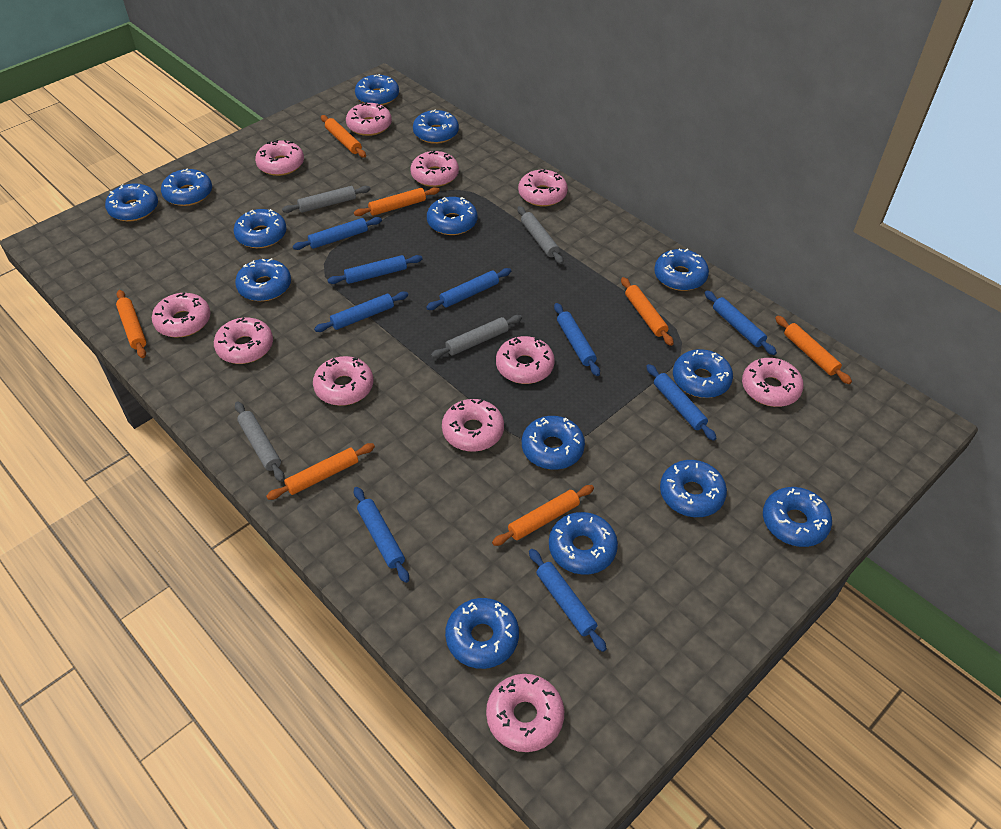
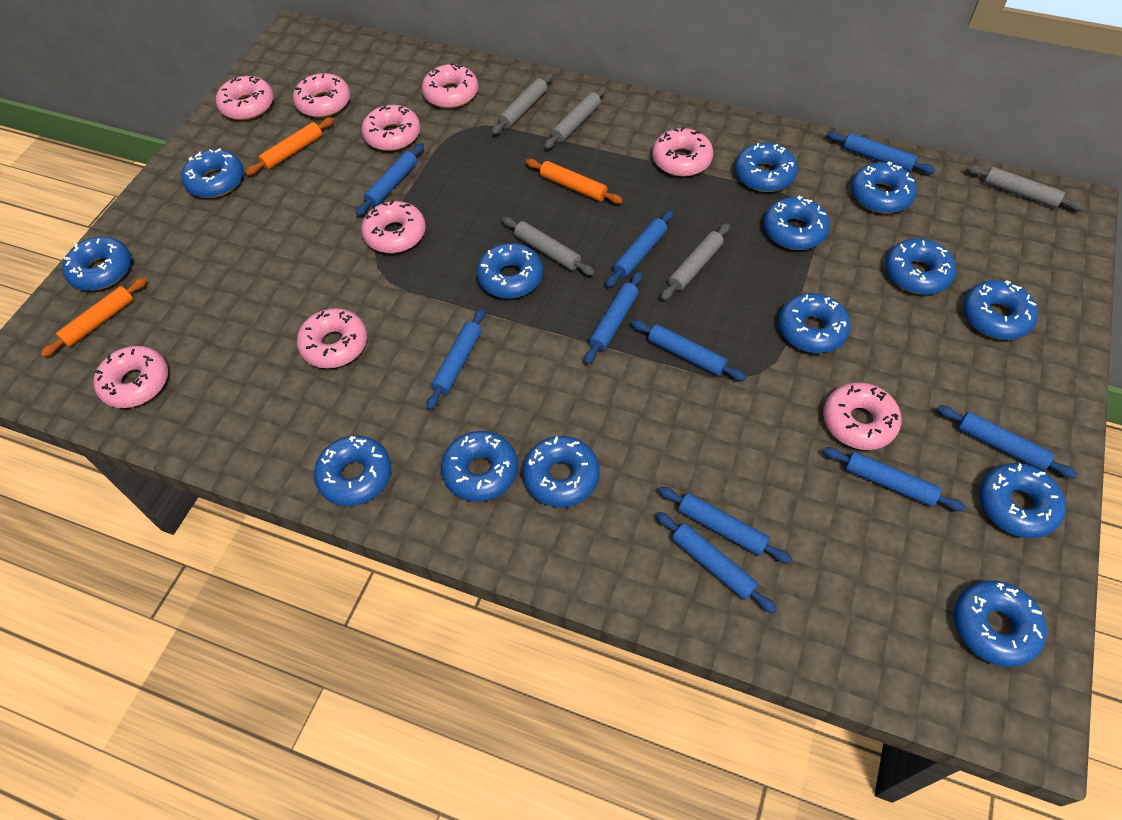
blue rolling pin: 9 -> 10
grey rolling pin: 4 -> 5
orange rolling pin: 7 -> 3
pink donut: 11 -> 9

